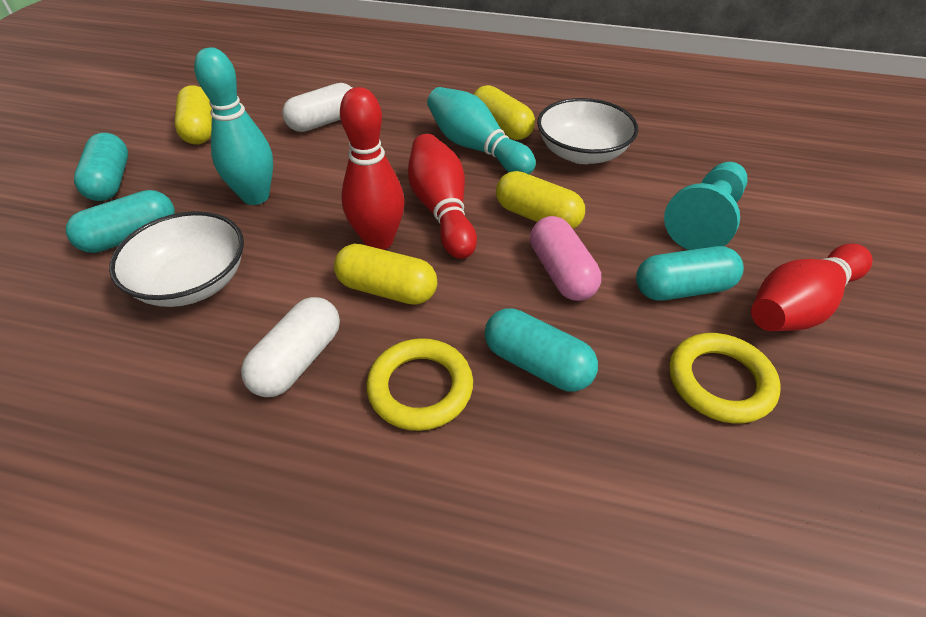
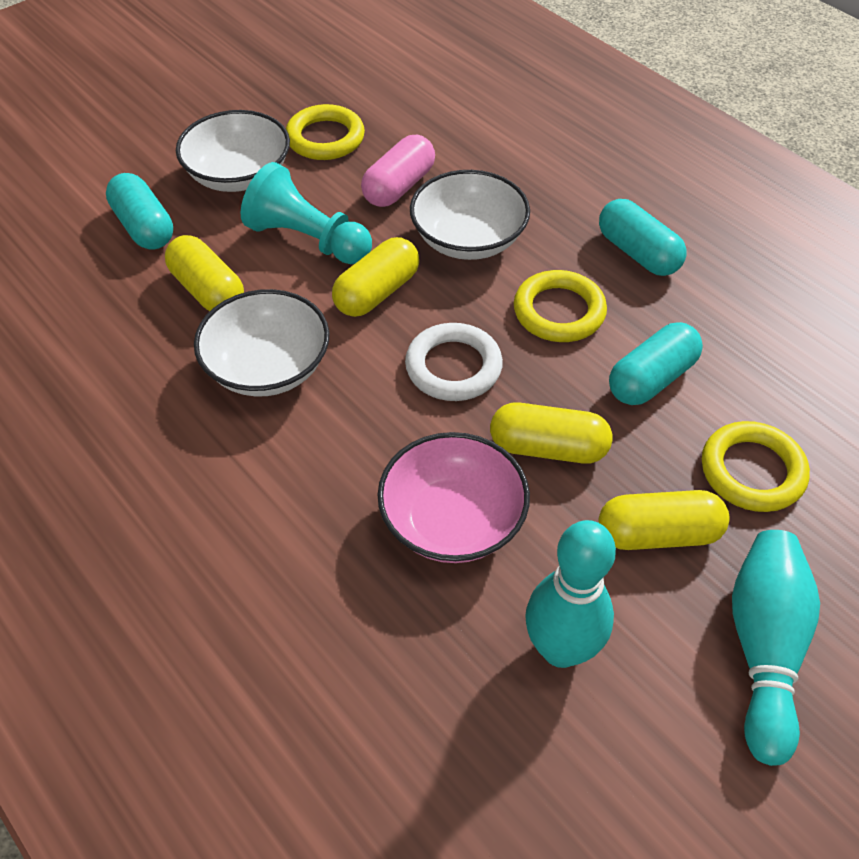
pink bowl: 0 -> 1
red bowling pin: 3 -> 0
turquoise capsule: 4 -> 3
white bowl: 2 -> 3
white capsule: 2 -> 0
white ring: 0 -> 1
yellow ring: 2 -> 3

